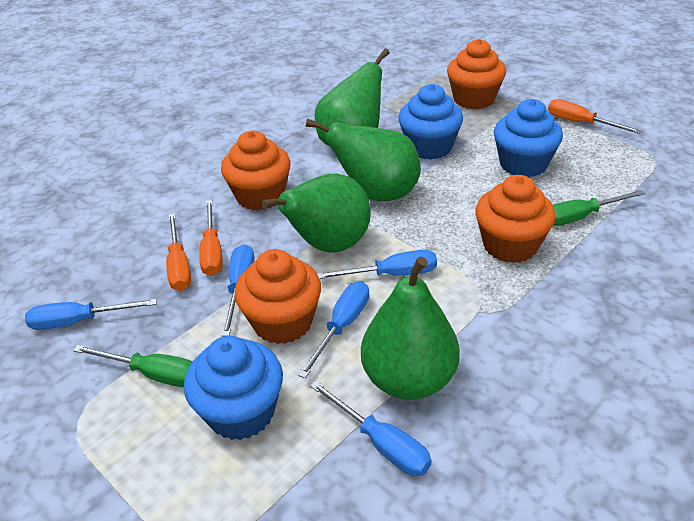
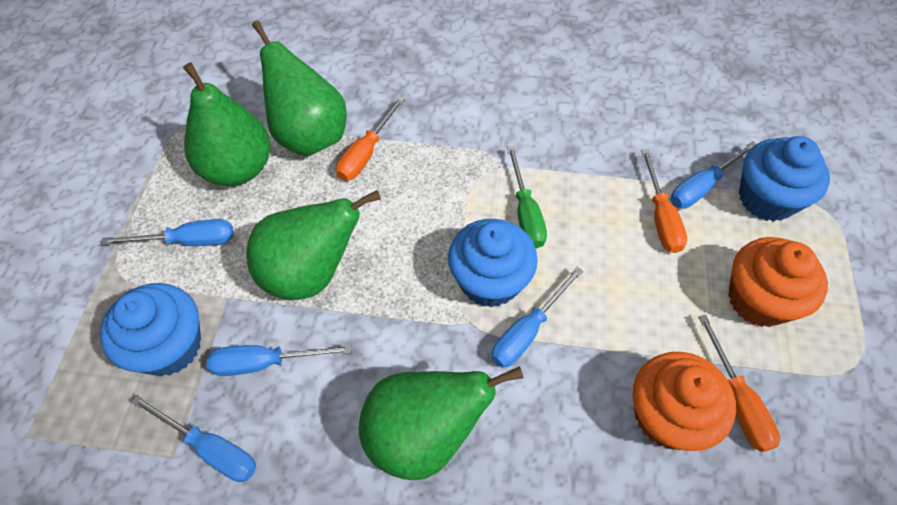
green screwdriver: 2 -> 1
orange cupcake: 4 -> 2

